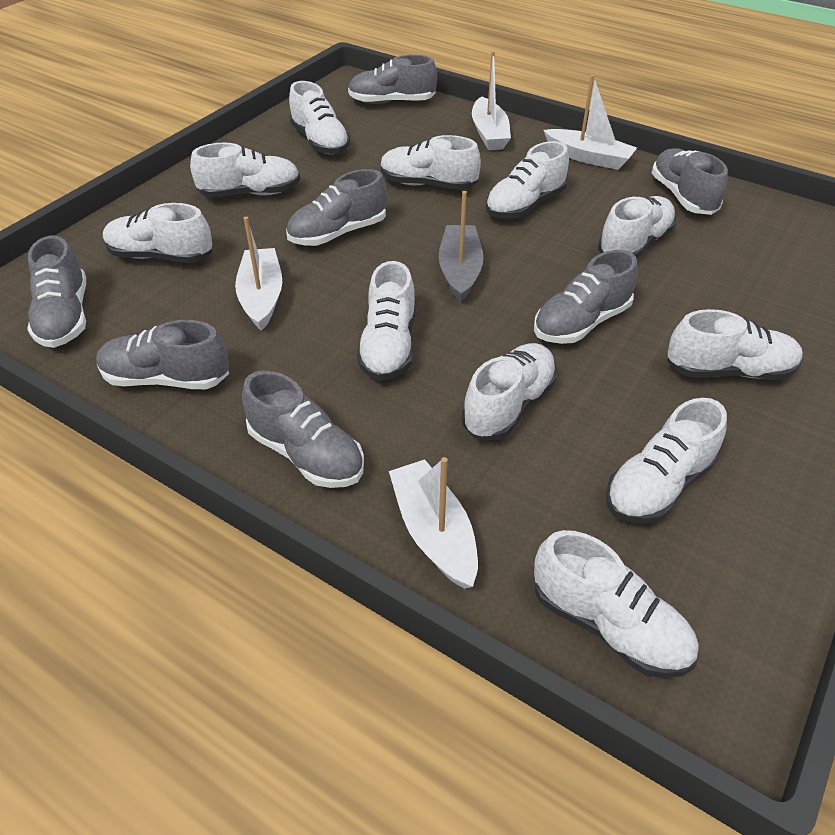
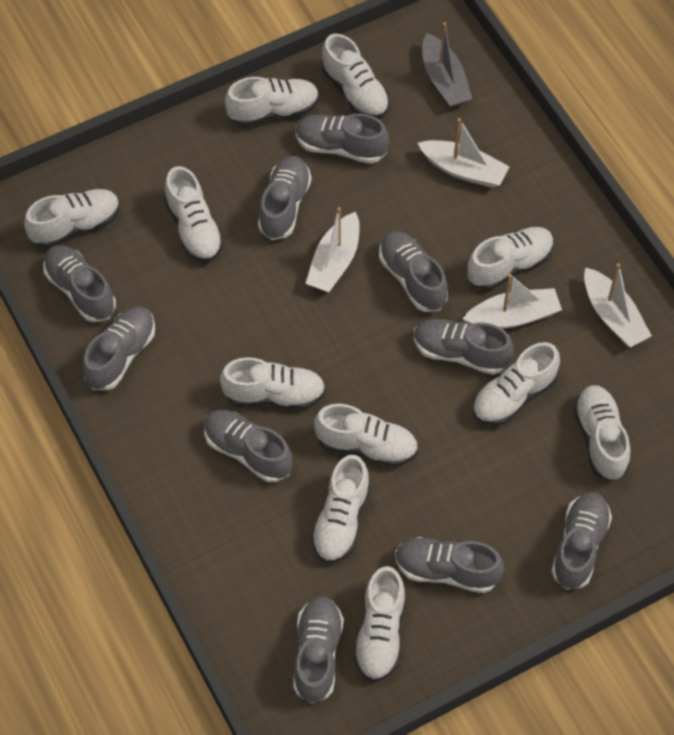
grey shoe: 7 -> 10

